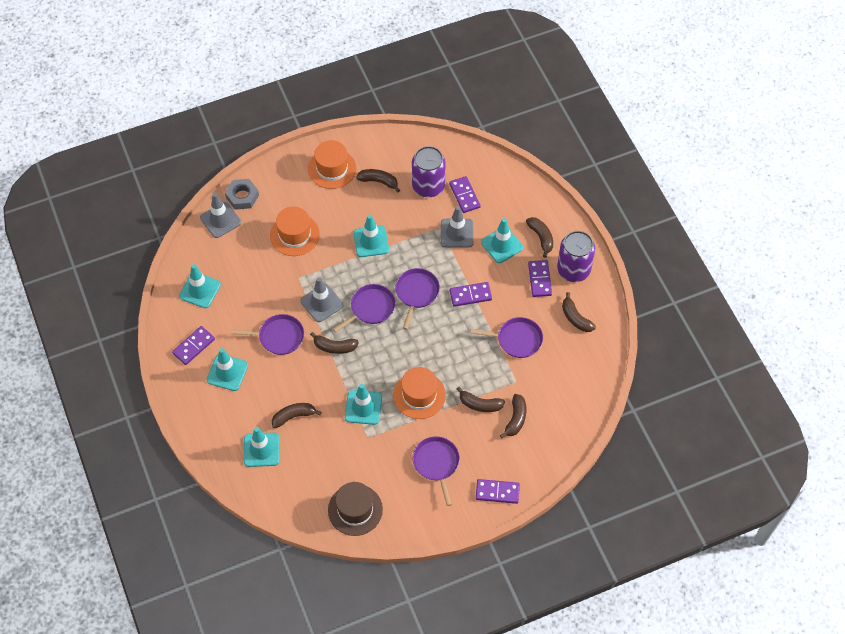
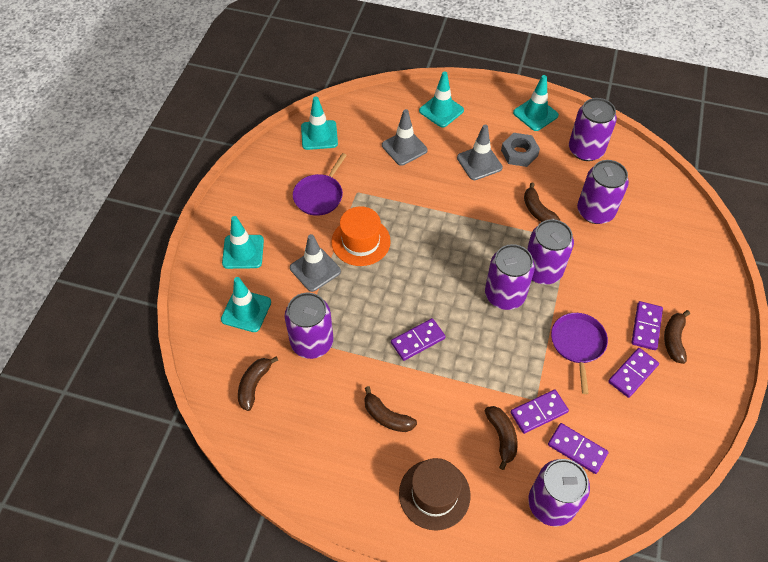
brown banana: 7 -> 5
orange hat: 3 -> 1
purple can: 2 -> 6
purple pan: 5 -> 2
turquoise traffic cone: 6 -> 5

